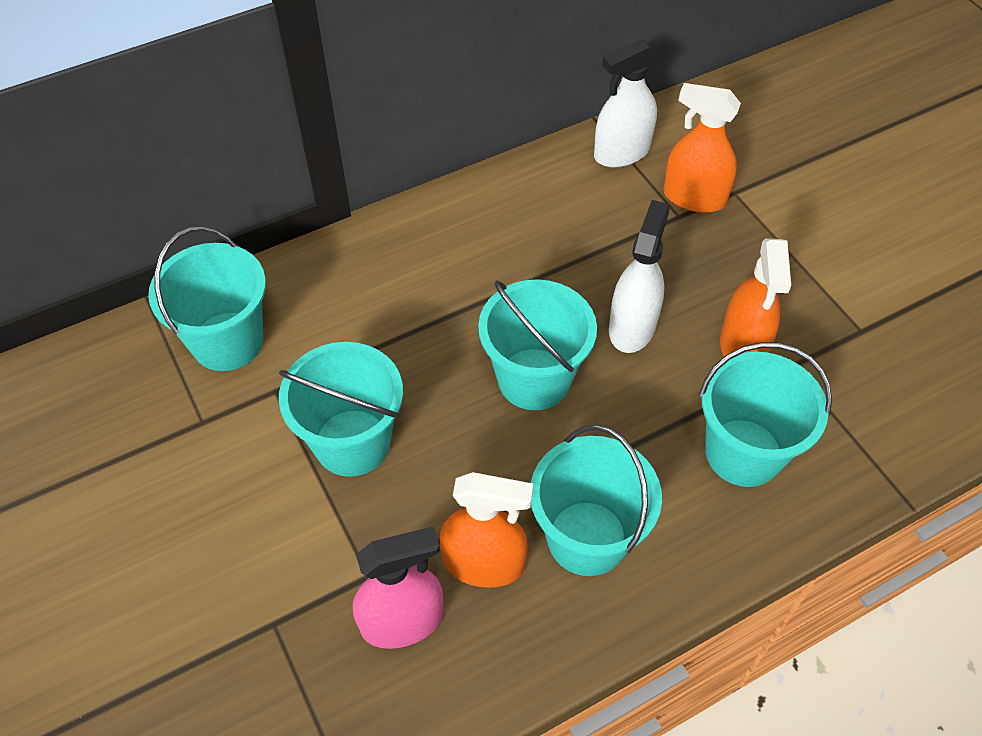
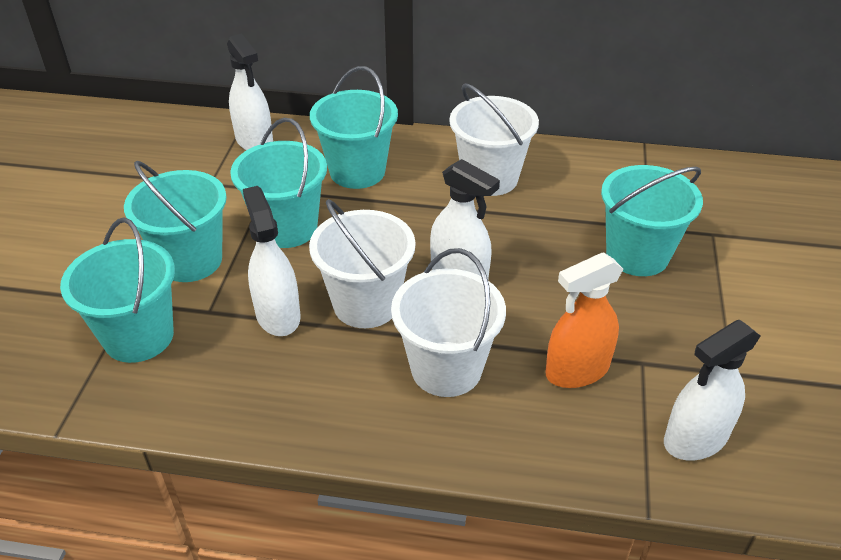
orange spray bottle: 3 -> 1
pink spray bottle: 1 -> 0
white bucket: 0 -> 3
white spray bottle: 2 -> 4

